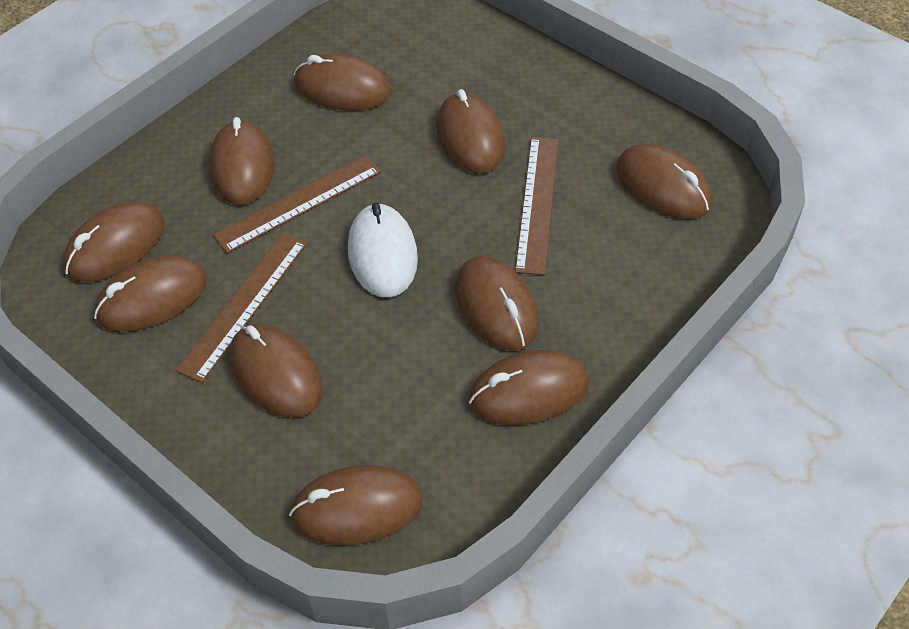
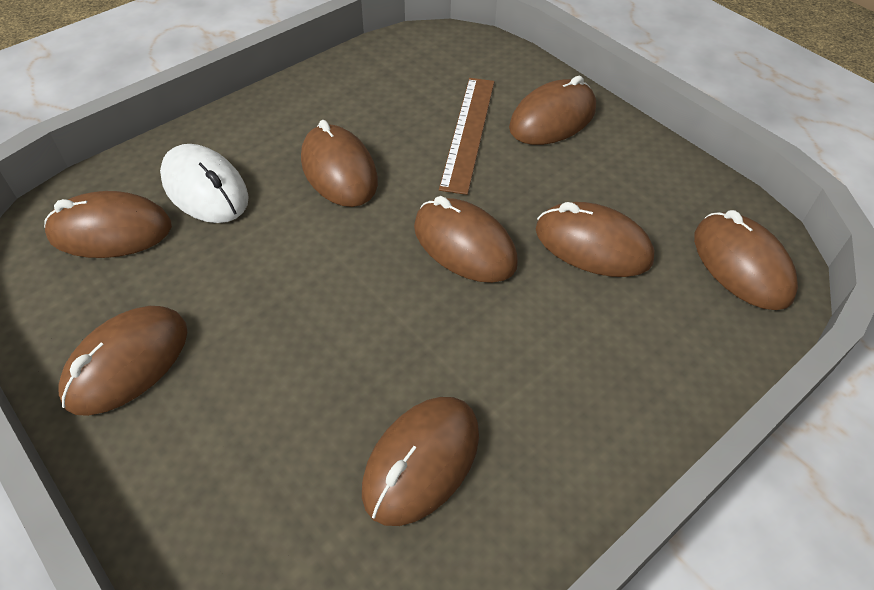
brown mouse: 10 -> 8
brown ruler: 3 -> 1

